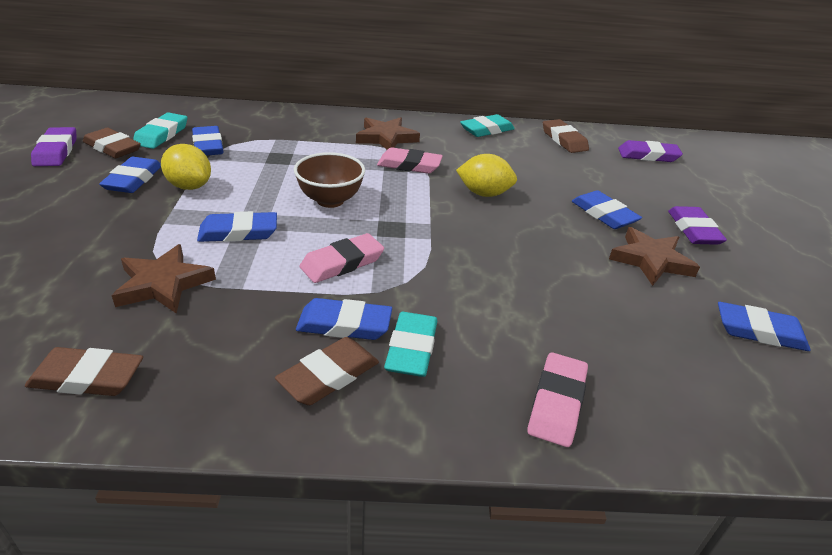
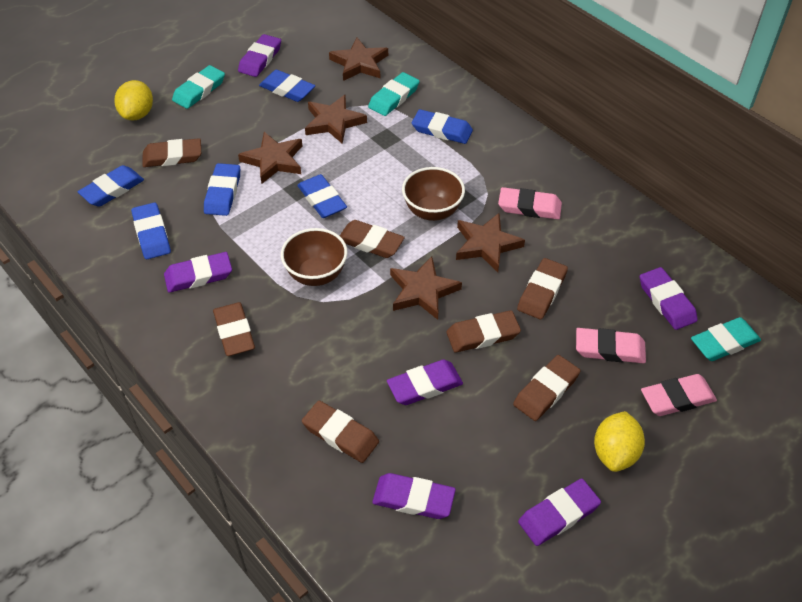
brown bowl: 1 -> 2
brown eraser: 4 -> 7
brown star: 3 -> 5
purple eraser: 3 -> 6

